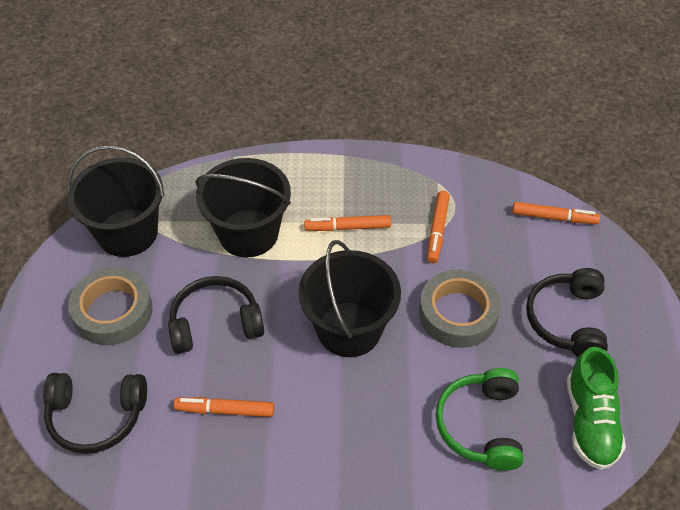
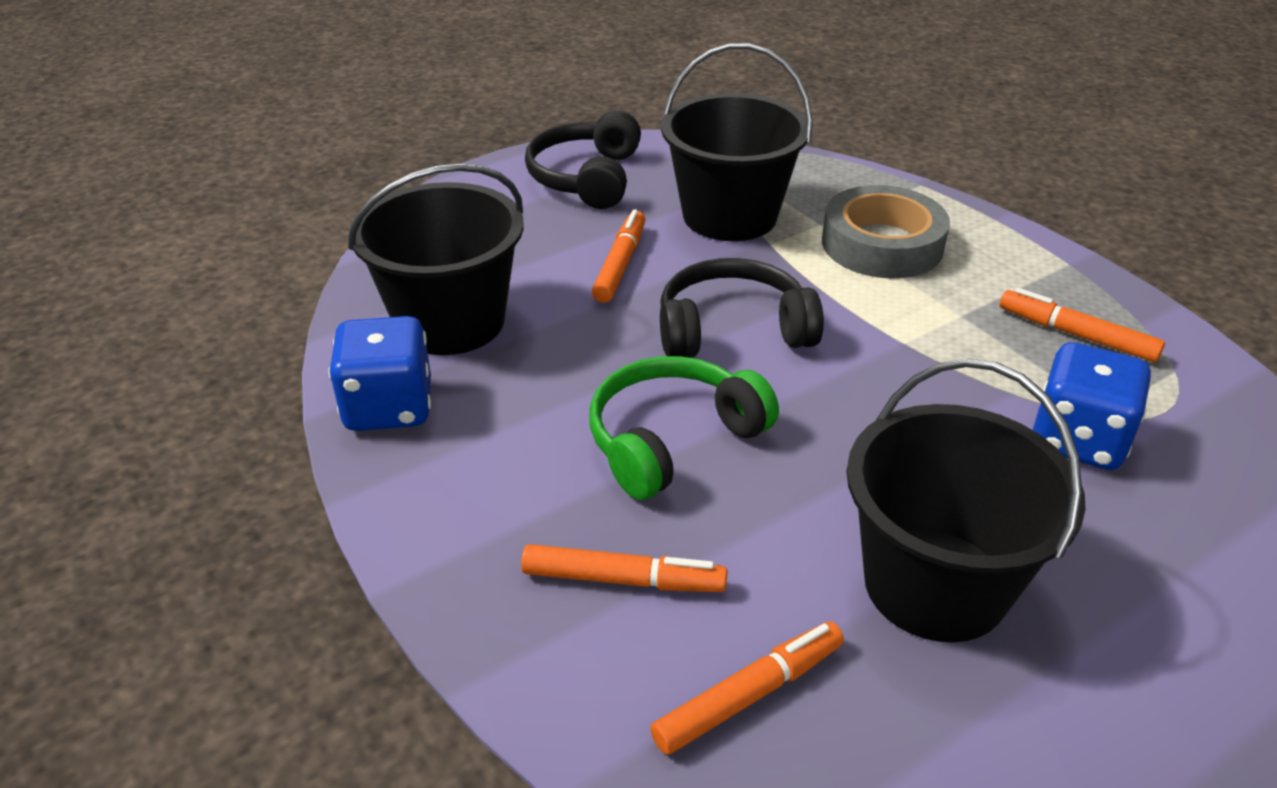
black headphones: 3 -> 2
blue dice: 0 -> 2
green shoe: 1 -> 0
grey tape: 2 -> 1

